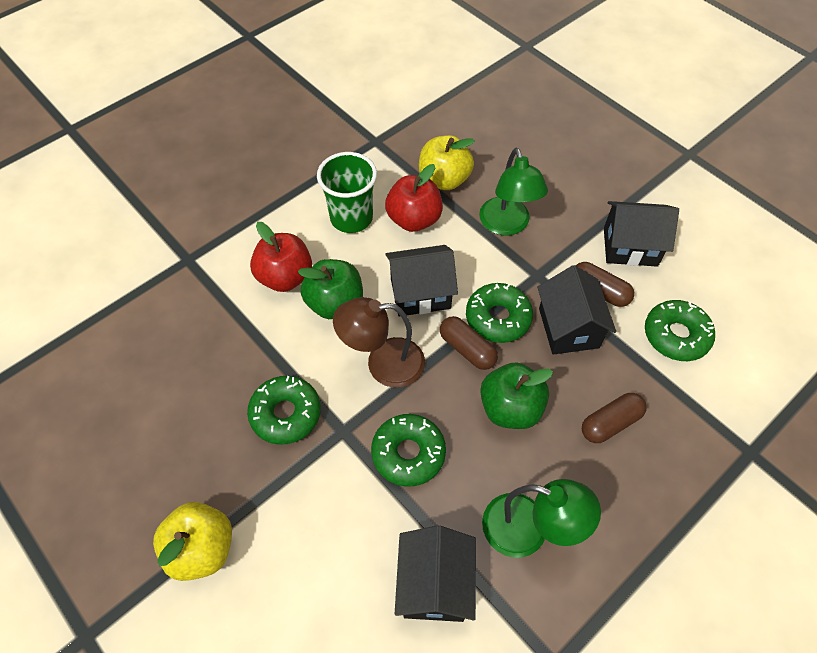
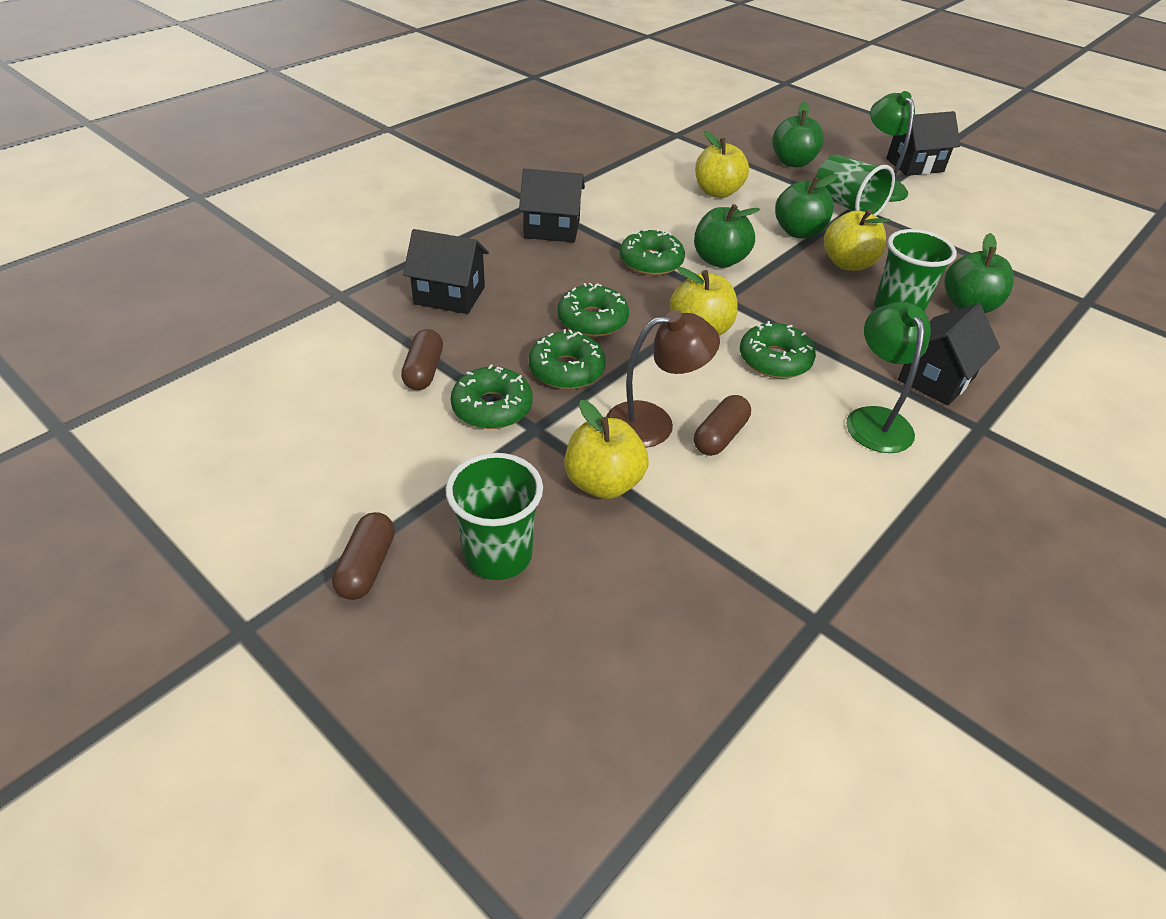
green apple: 2 -> 4
green cup: 1 -> 3
green donut: 4 -> 5
red apple: 2 -> 0
yellow apple: 2 -> 4

